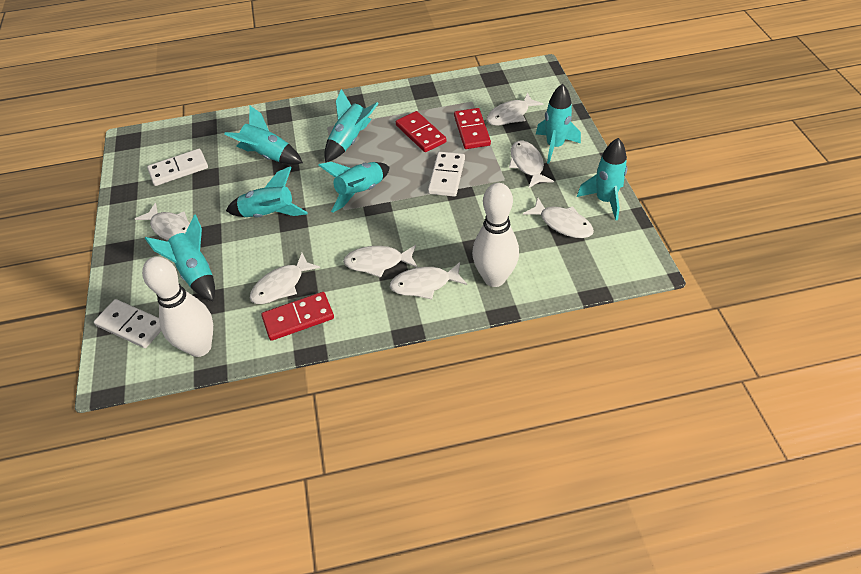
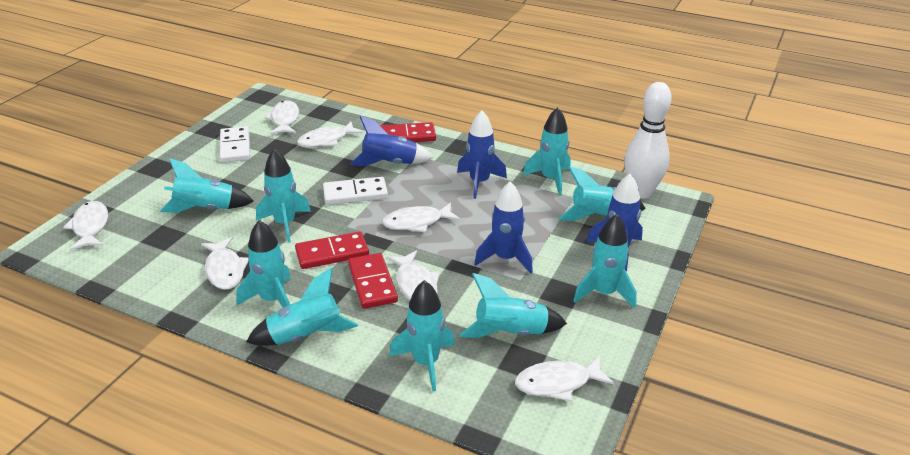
blue rocket: 0 -> 4
turquoise rocket: 7 -> 9
white bowling pin: 2 -> 1
white domino: 3 -> 2

